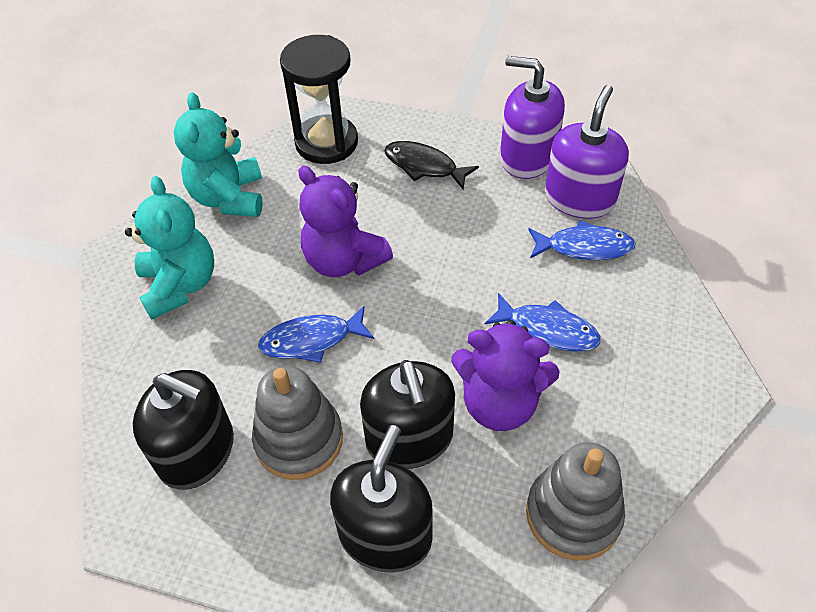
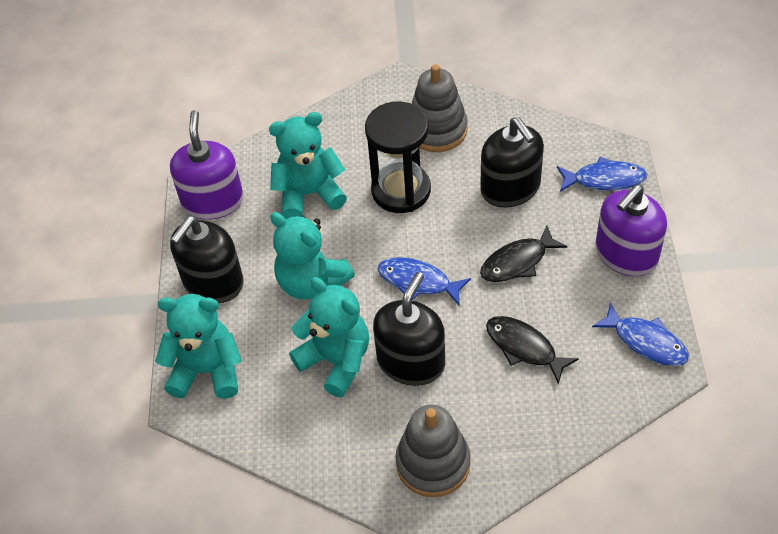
black fish: 1 -> 2
purple teddy bear: 2 -> 0
turquoise teddy bear: 2 -> 4

